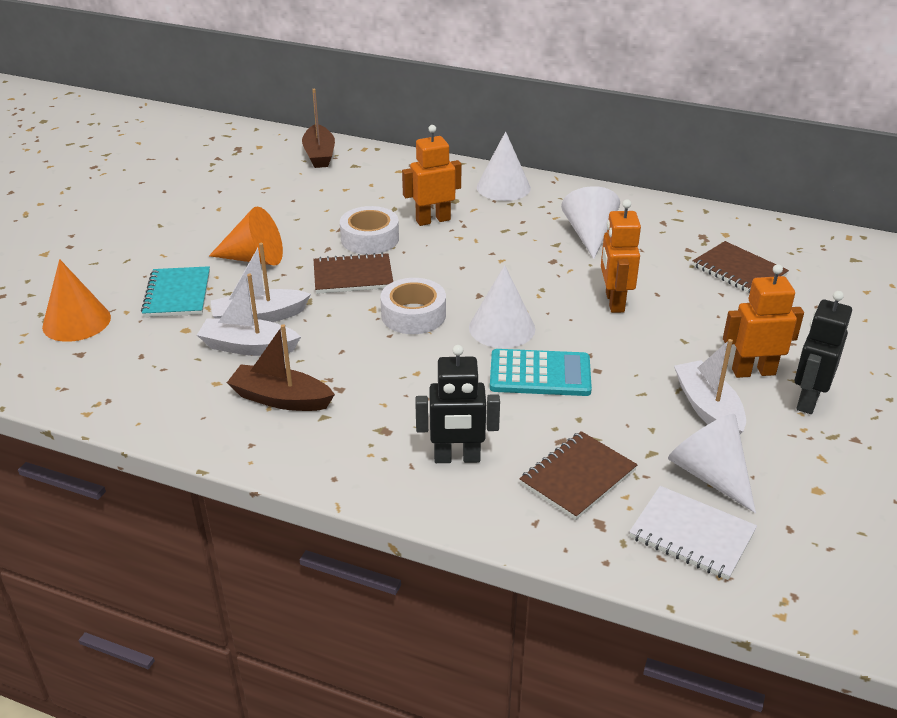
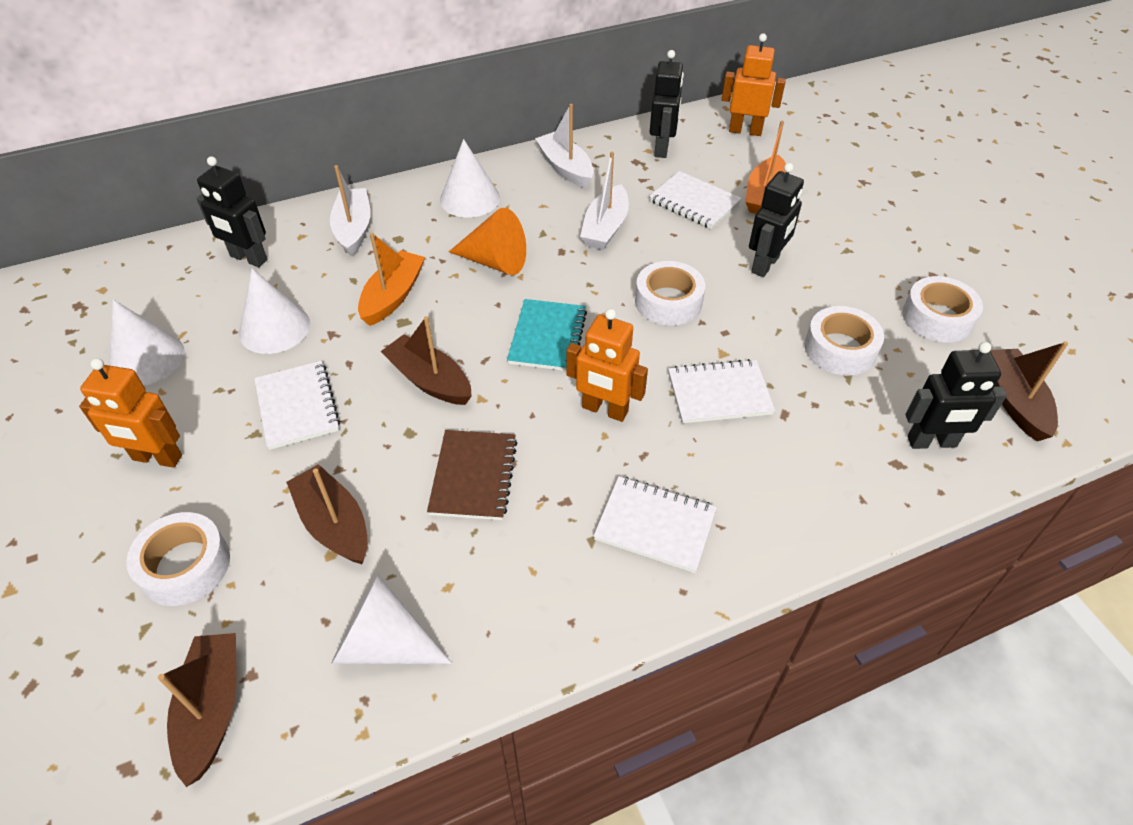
black robot: 2 -> 4
brown boat: 2 -> 4
brown notebook: 3 -> 1
orange boat: 0 -> 2
orange cone: 2 -> 1
turquoise calculator: 1 -> 0
white notebook: 1 -> 4
white tape: 2 -> 4

